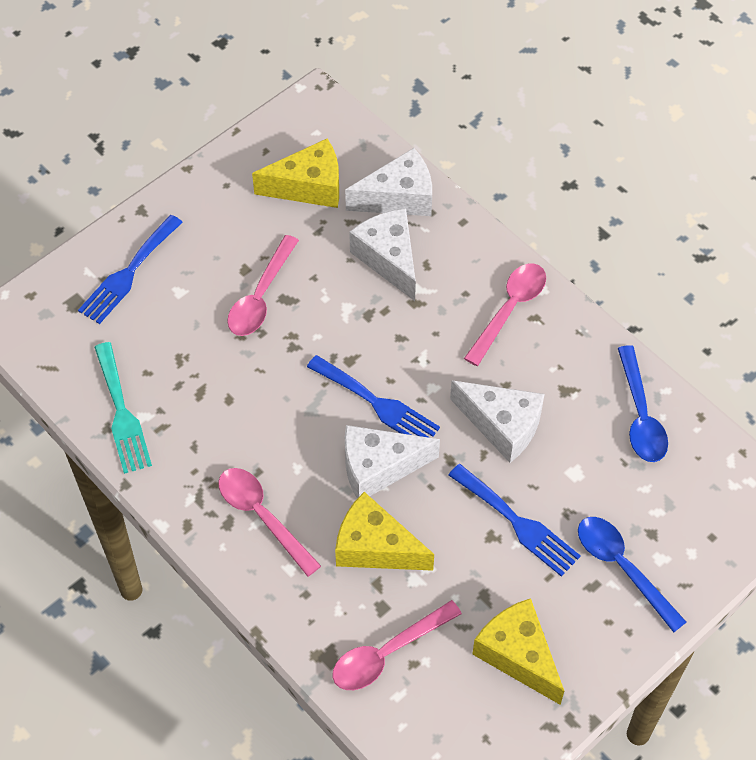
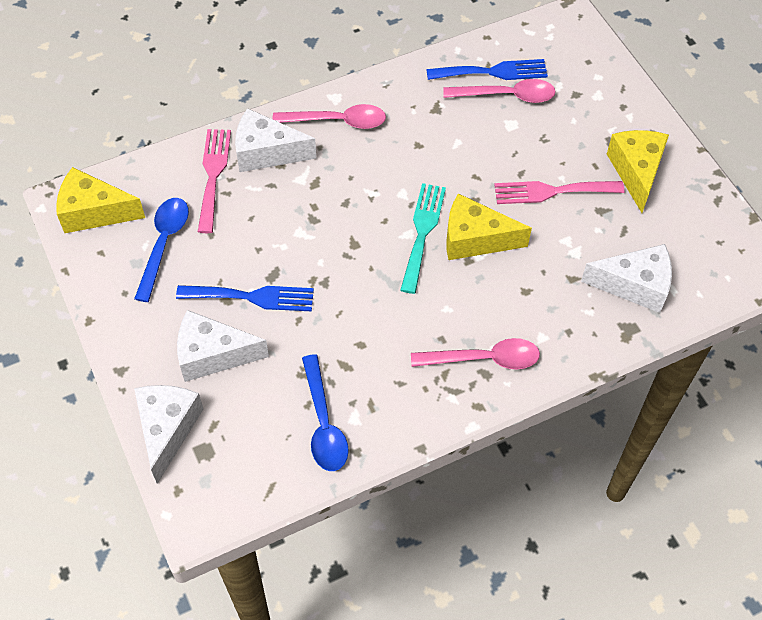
blue fork: 3 -> 2
pink fork: 0 -> 2
pink spoon: 4 -> 3

